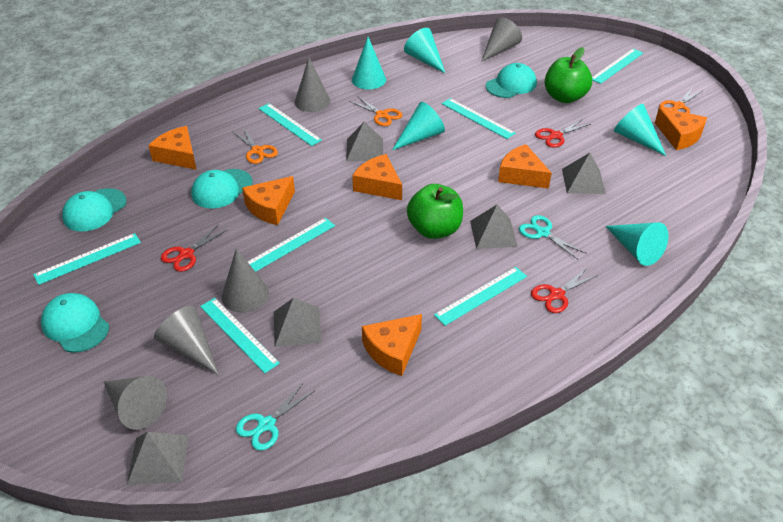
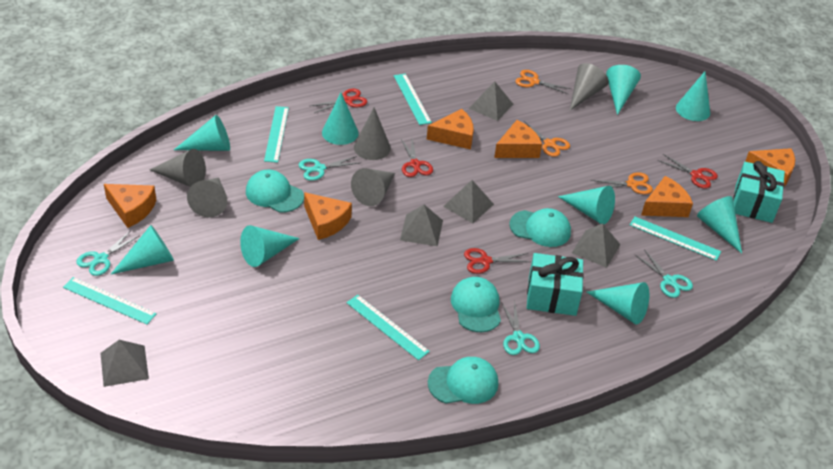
green apple: 2 -> 0
red scissors: 3 -> 4
turquoise cone: 5 -> 9
turquoise gift: 0 -> 2
turquoise ruler: 7 -> 5
turquoise scissors: 2 -> 4

